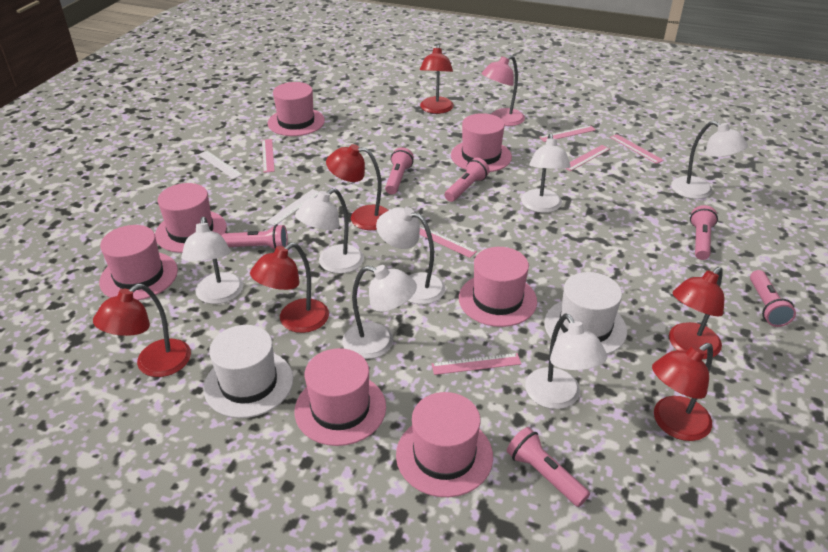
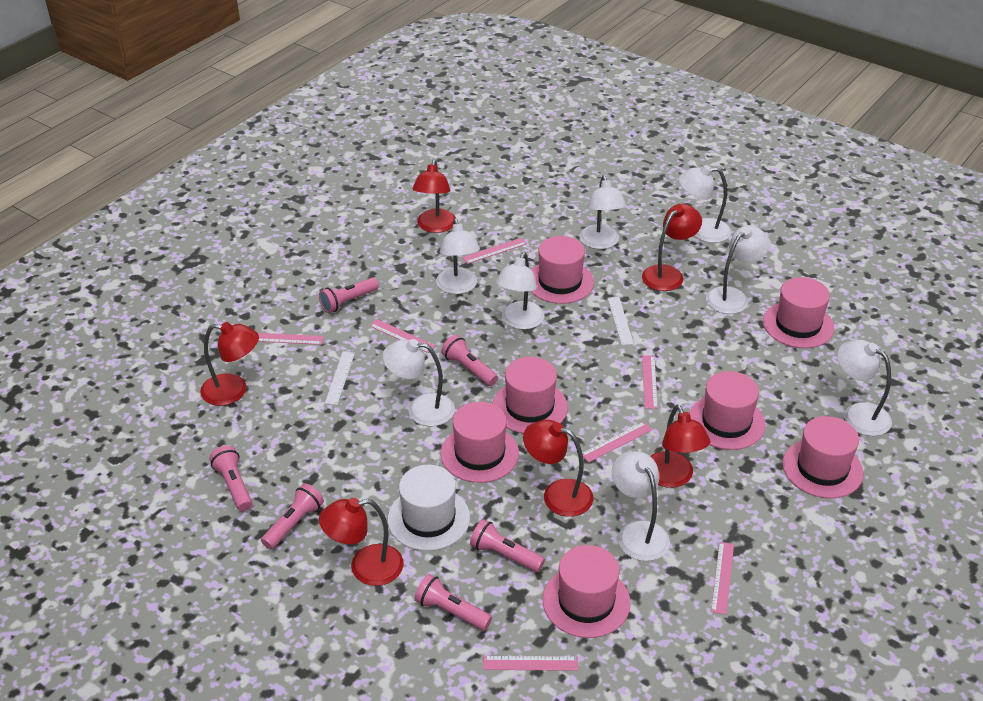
pink lamp: 1 -> 0
pink ruler: 6 -> 7
white hat: 2 -> 1
white lamp: 7 -> 8

